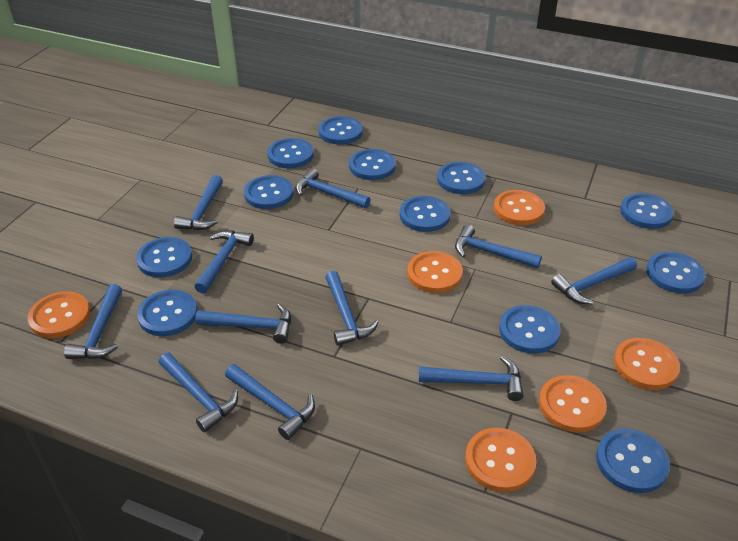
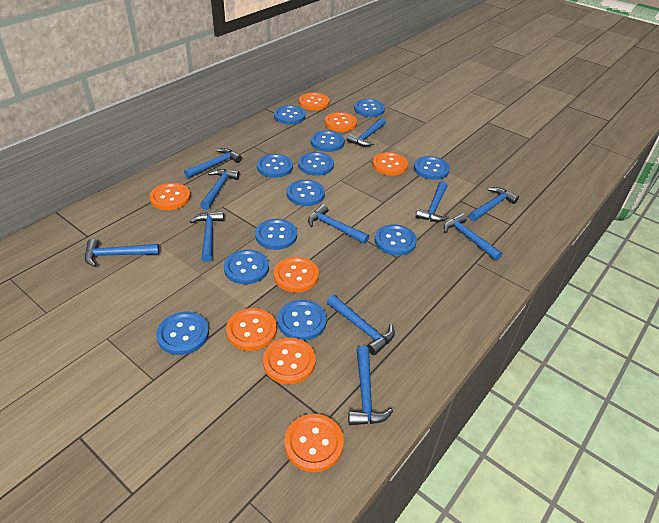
orange button: 6 -> 8

